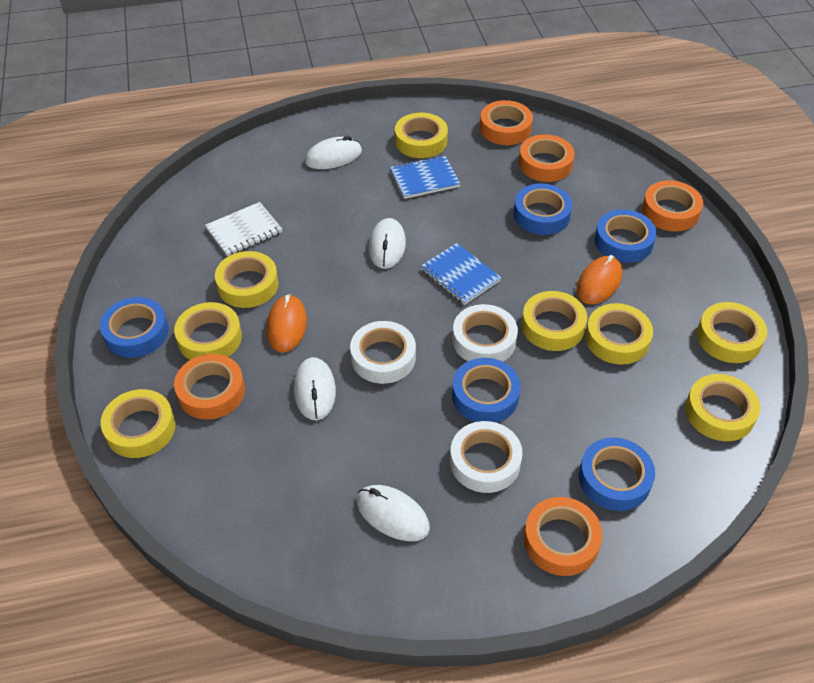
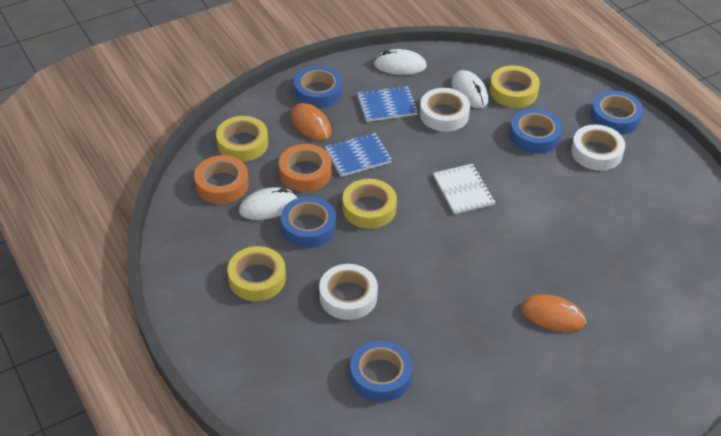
orange tape: 5 -> 2
white mouse: 4 -> 3
yellow tape: 8 -> 4

